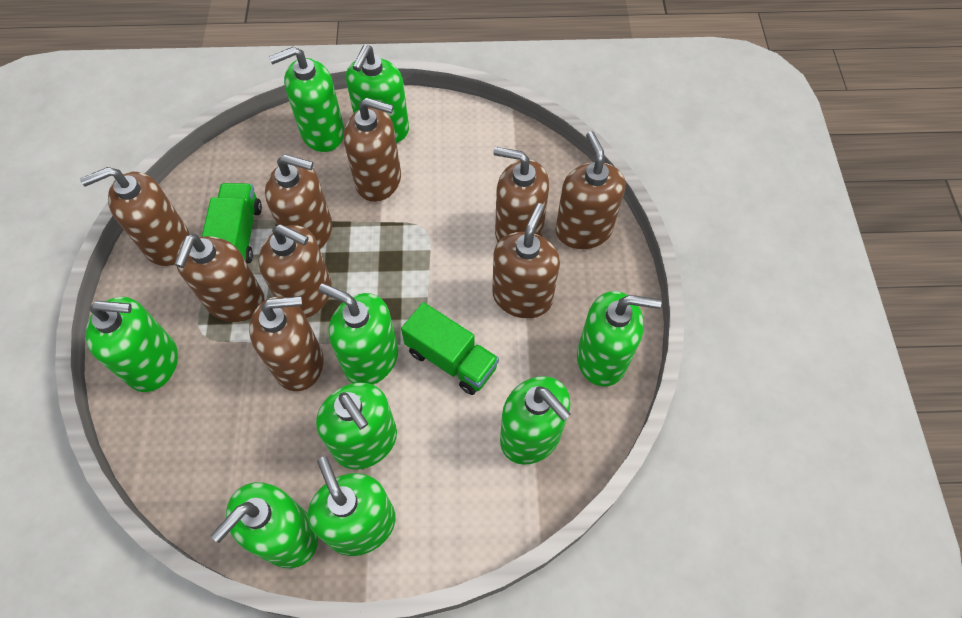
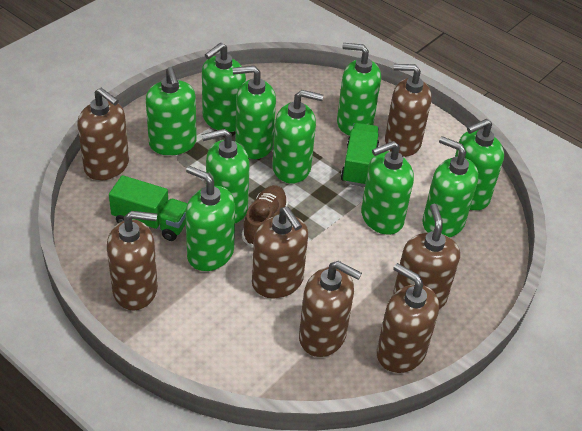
brown shoe: 0 -> 1
brown soap dispenser: 9 -> 7
green soap dispenser: 9 -> 10

